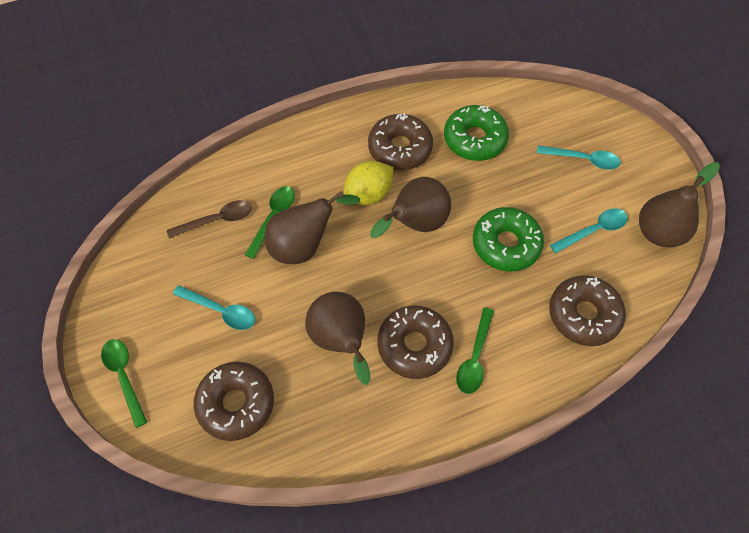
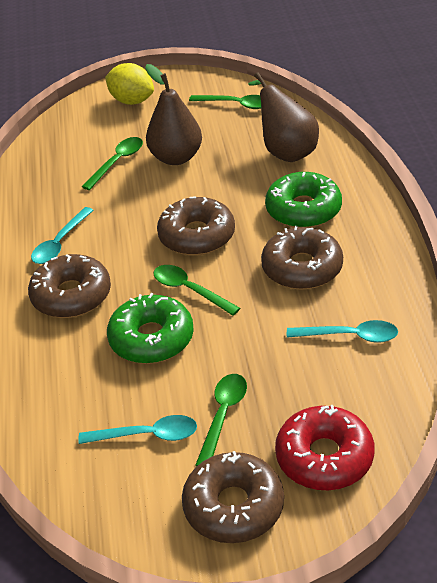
brown pear: 4 -> 2
brown spoon: 1 -> 0
green spoon: 3 -> 4
red donut: 0 -> 1

